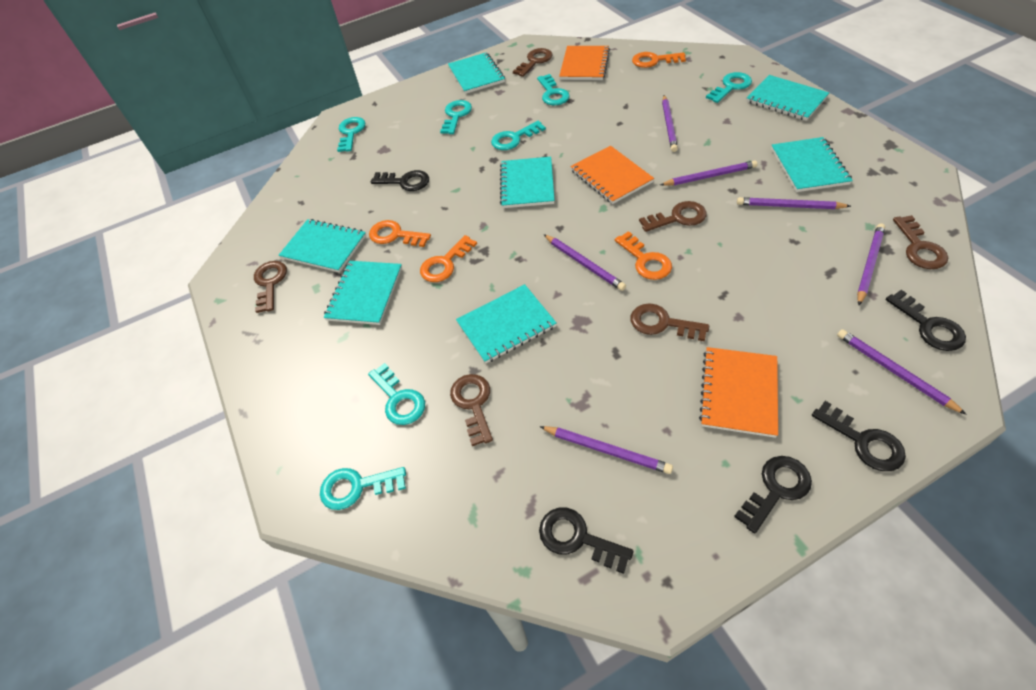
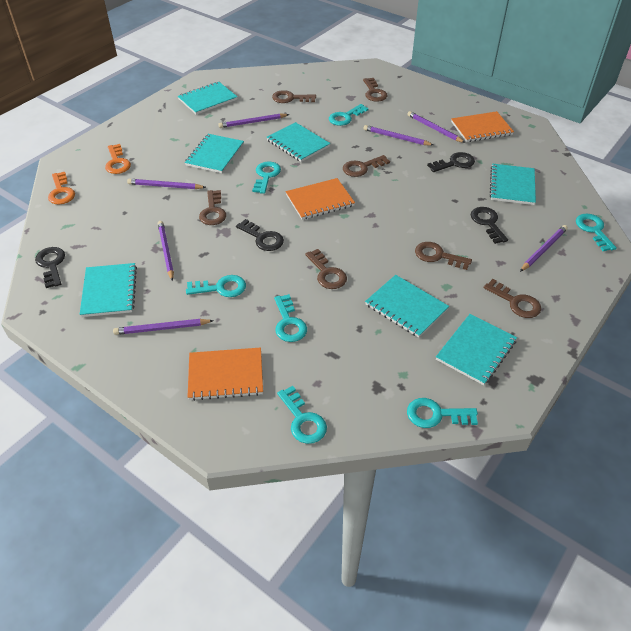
black key: 5 -> 4
brown key: 6 -> 7
orange key: 4 -> 2

